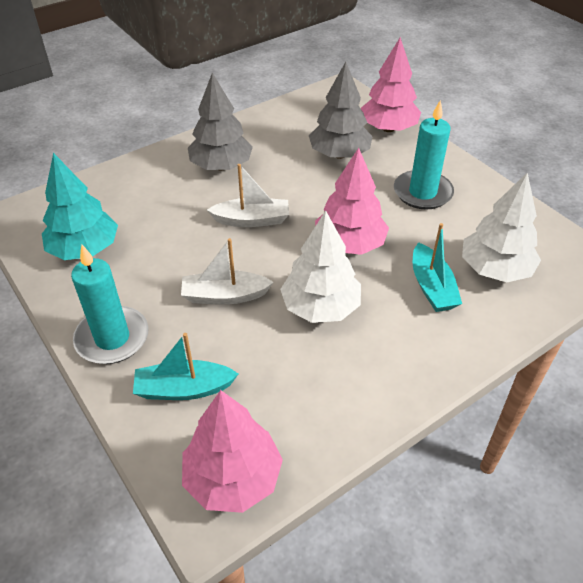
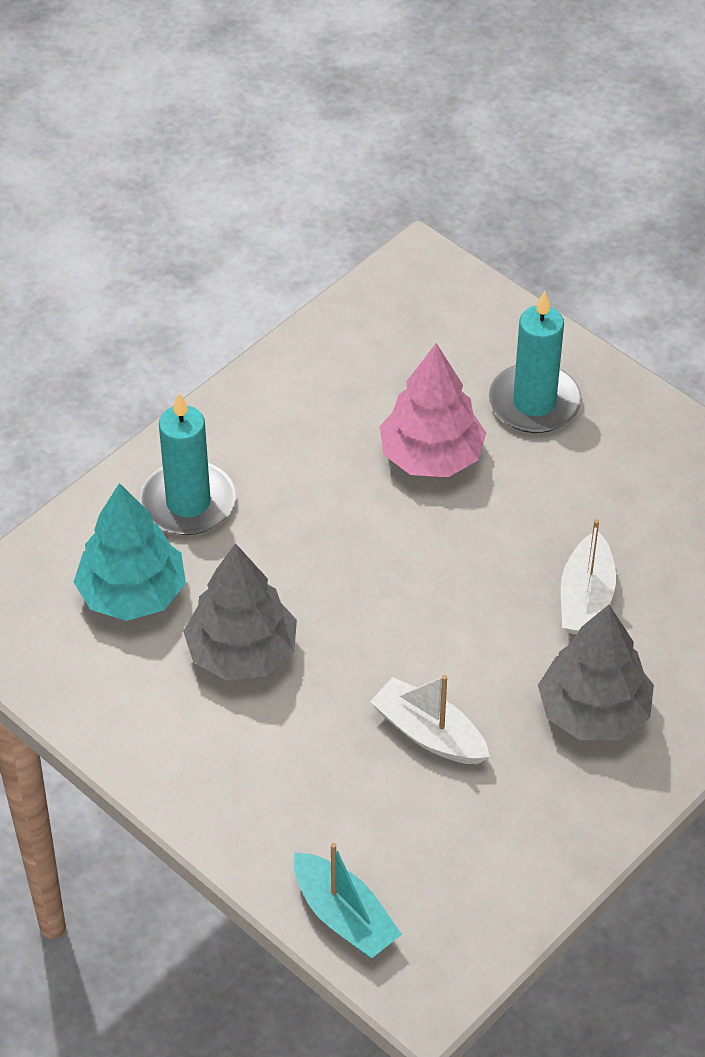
pink tree: 3 -> 1
turquoise boat: 2 -> 1
white tree: 2 -> 0

